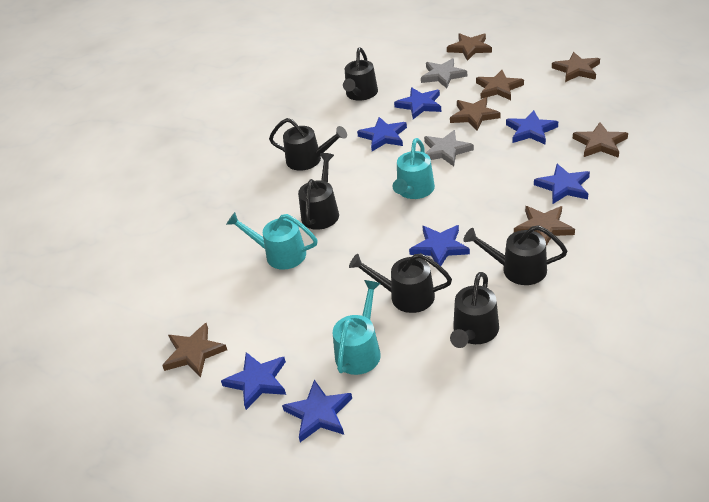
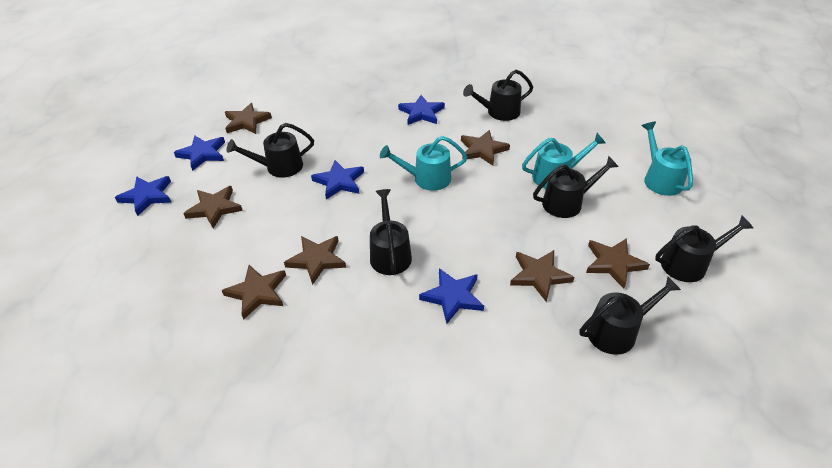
blue star: 7 -> 5
grey star: 2 -> 0

